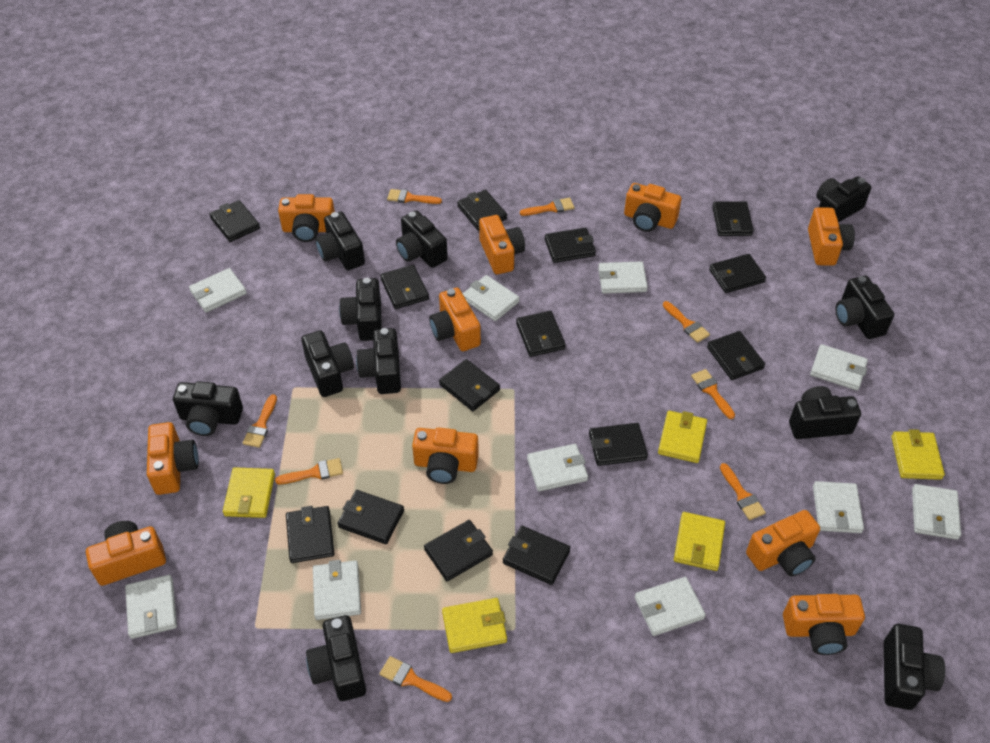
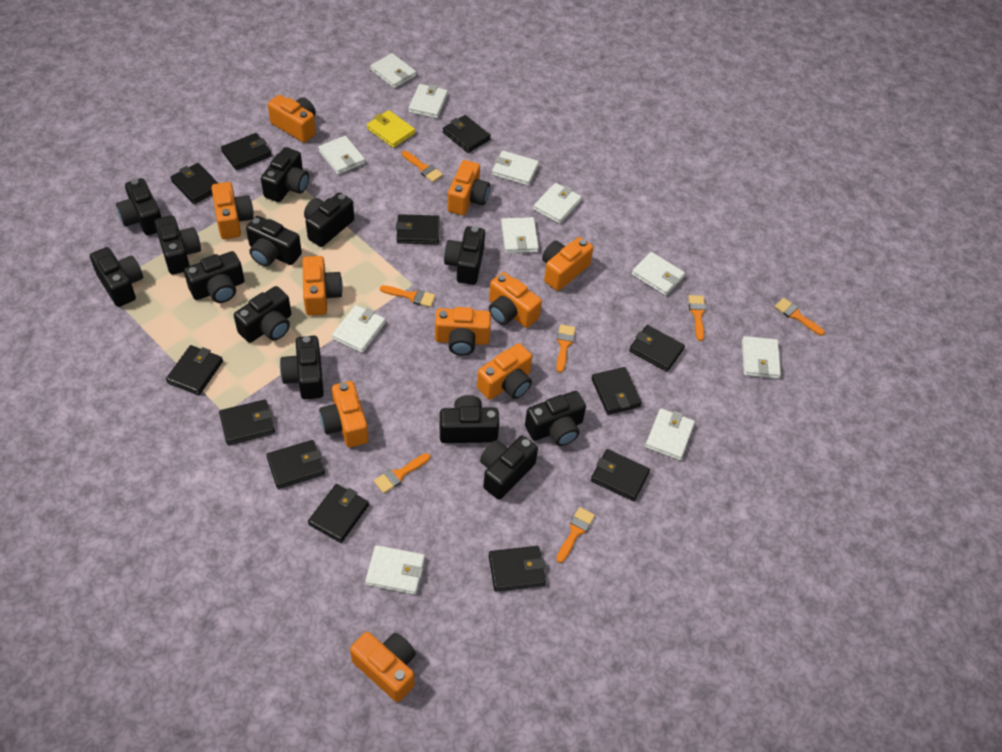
black camera: 11 -> 13
black wallet: 14 -> 12
orange brush: 8 -> 7
white wallet: 10 -> 11
yellow wallet: 5 -> 1

